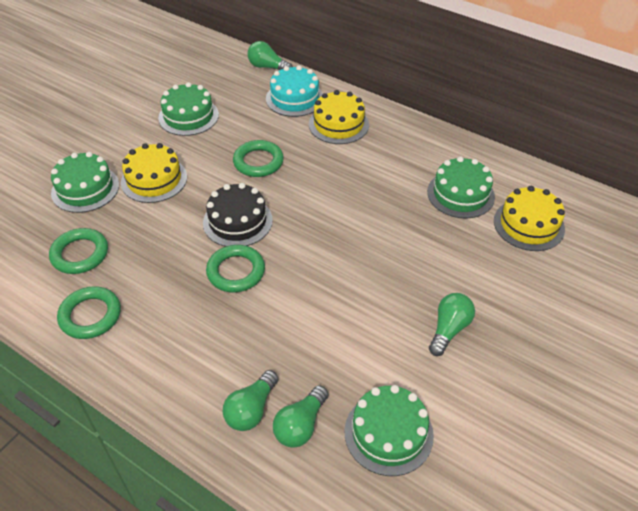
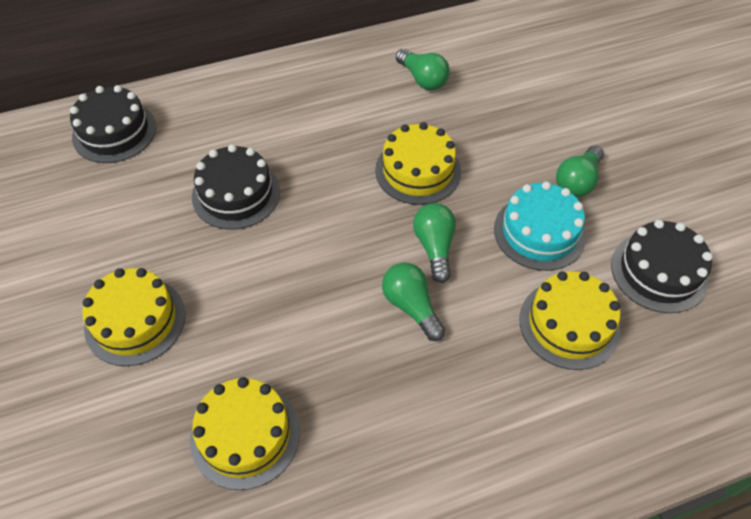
black cake: 1 -> 3
green cake: 4 -> 0
green ring: 4 -> 0
yellow cake: 3 -> 4

